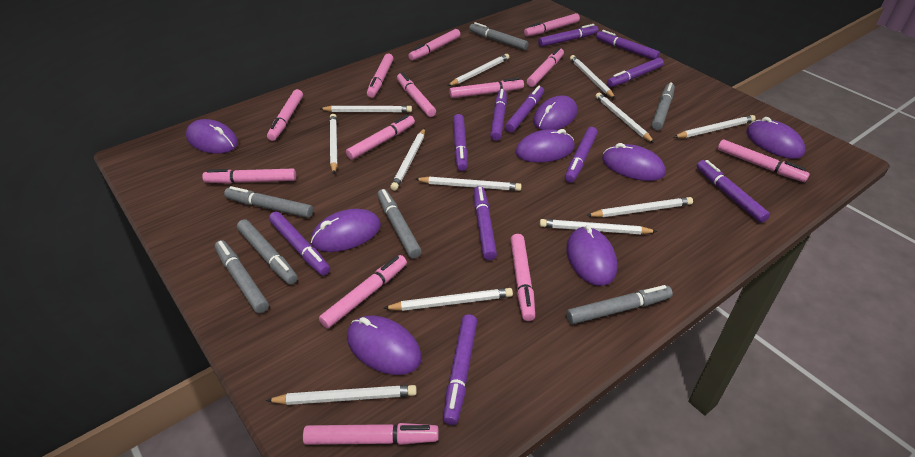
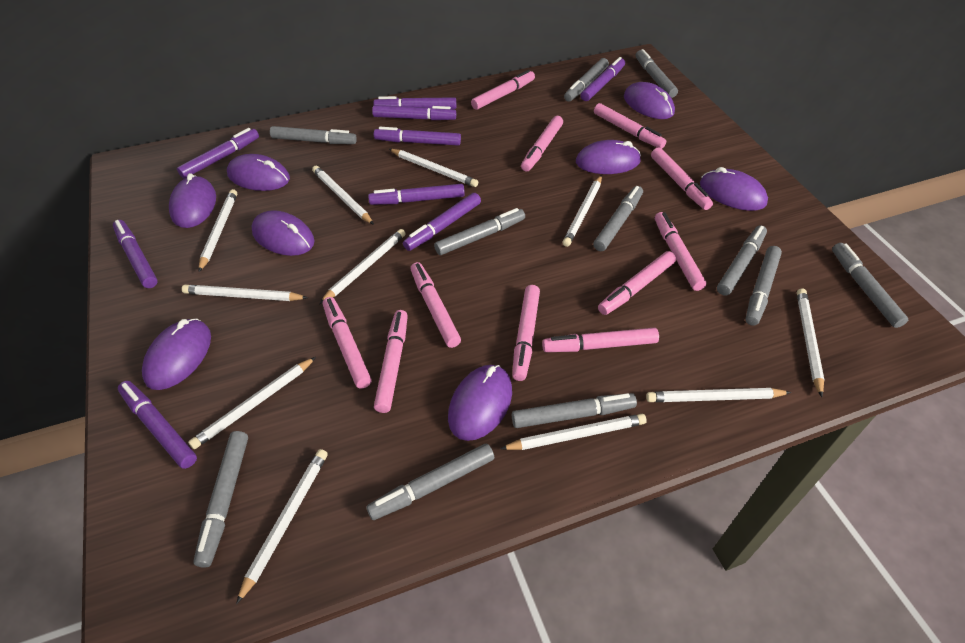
grey marker: 7 -> 11
pink marker: 13 -> 11
purple marker: 11 -> 9
white pencil: 12 -> 11

